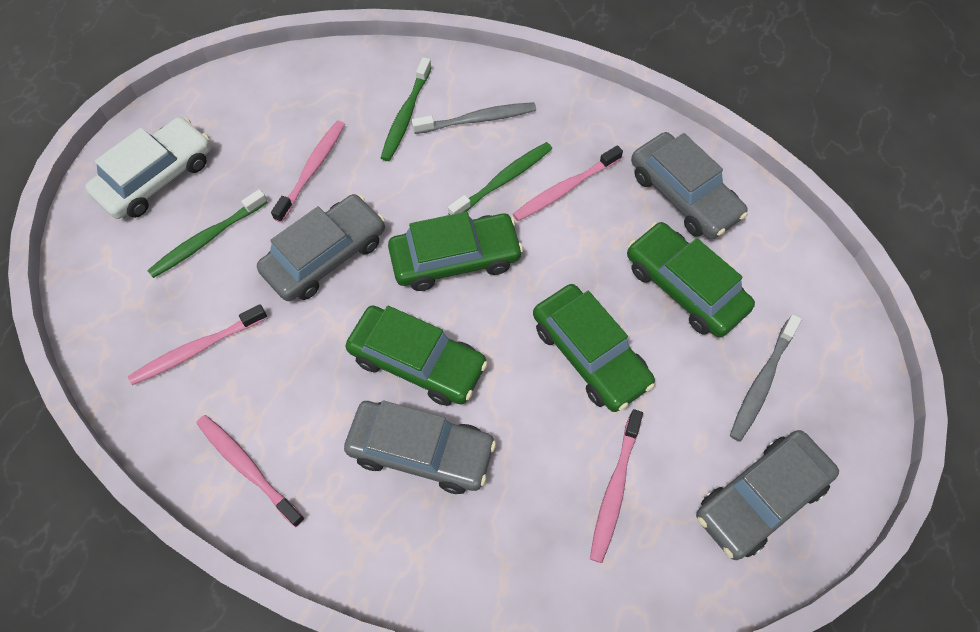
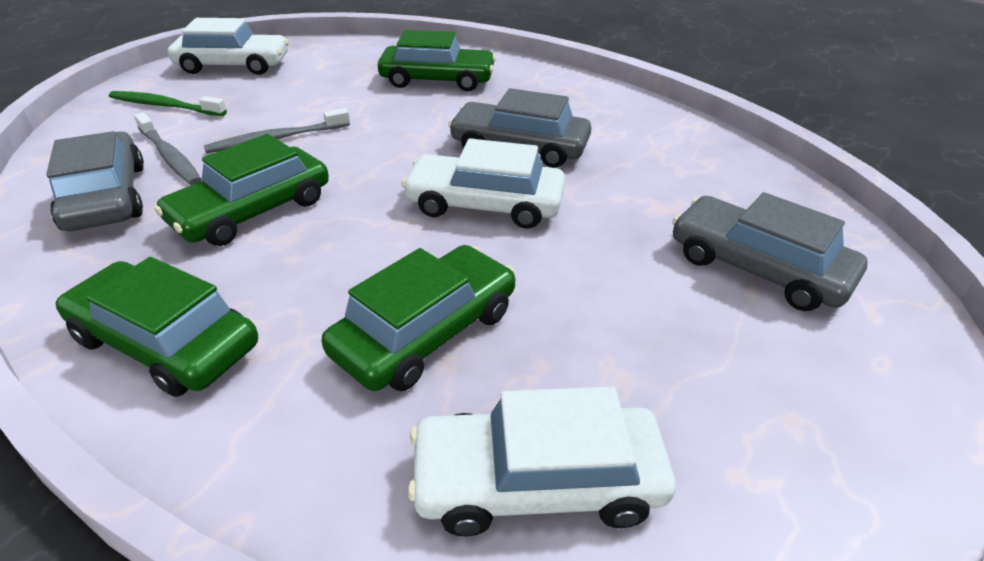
green toothbrush: 3 -> 1
grey car: 4 -> 3
pink toothbrush: 5 -> 0
white car: 1 -> 3

